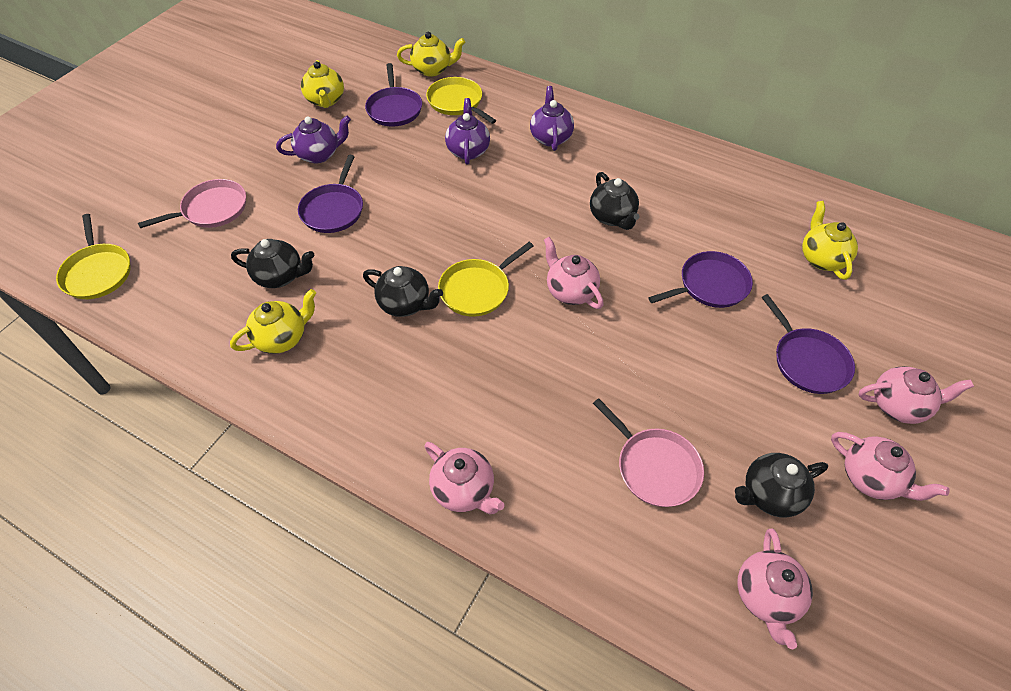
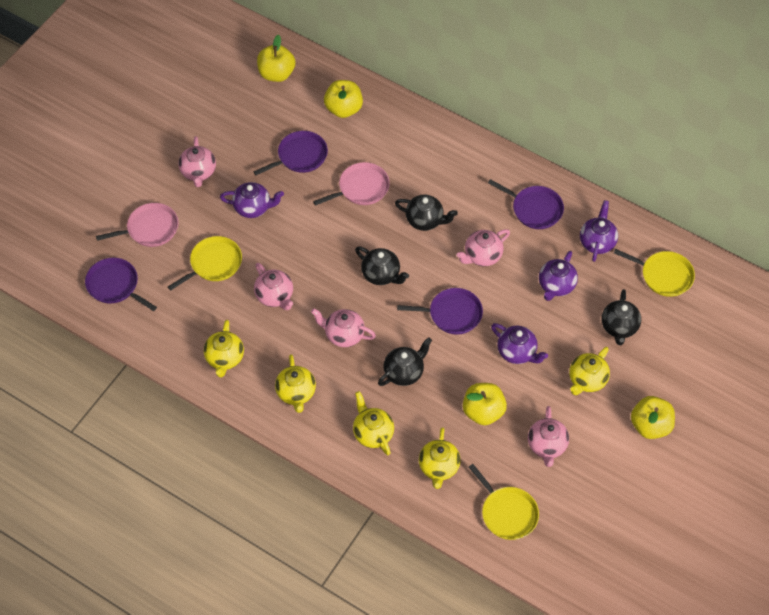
purple teapot: 3 -> 4
yellow apple: 0 -> 4
yellow teapot: 4 -> 5

